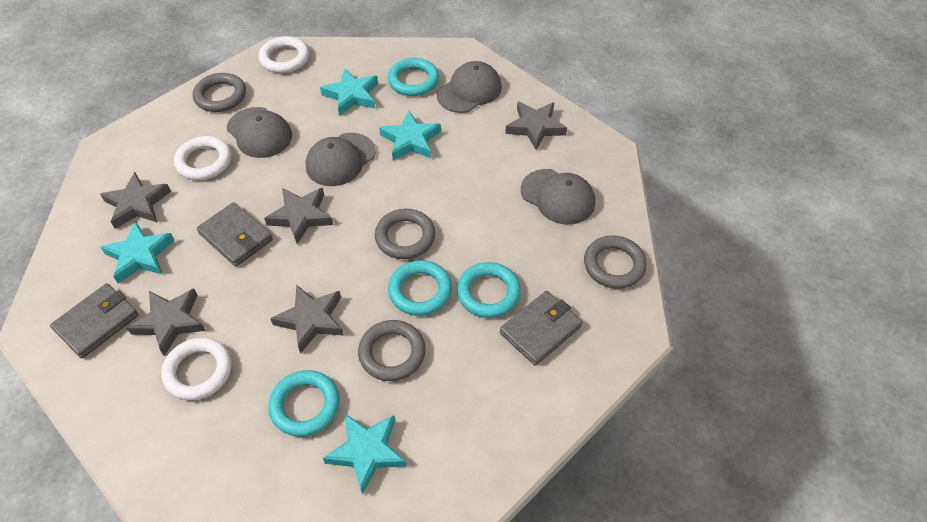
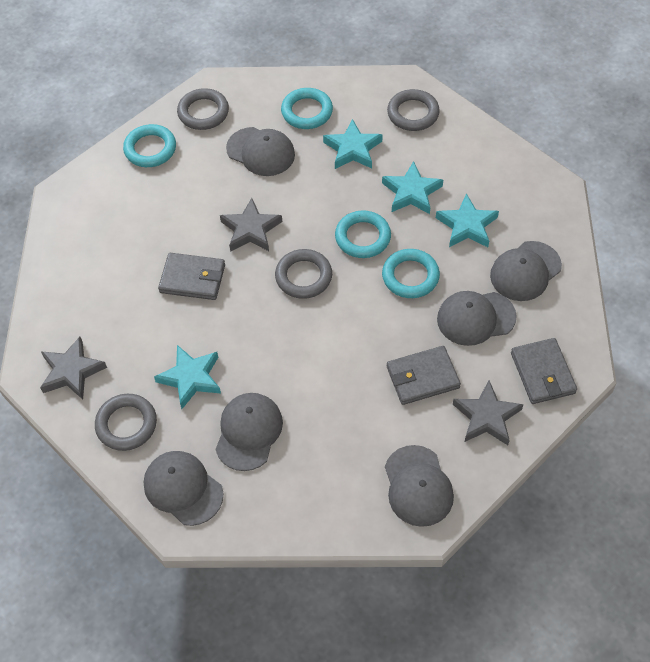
grey cap: 4 -> 6
grey star: 5 -> 3
white ring: 3 -> 0

